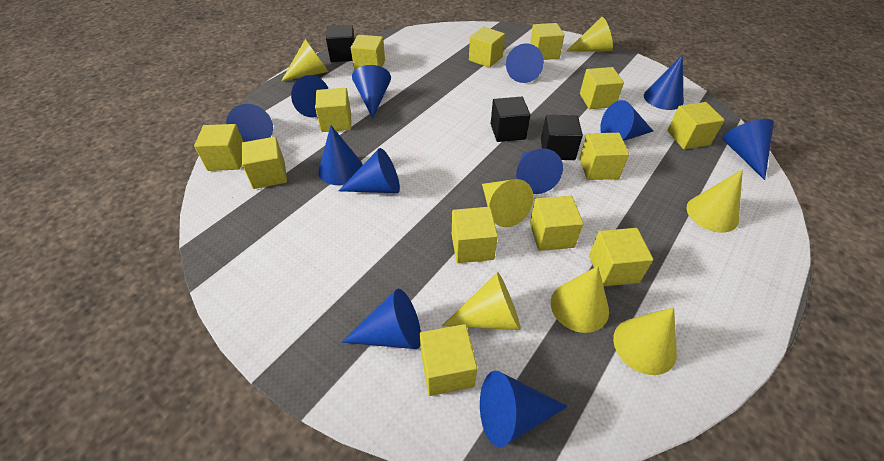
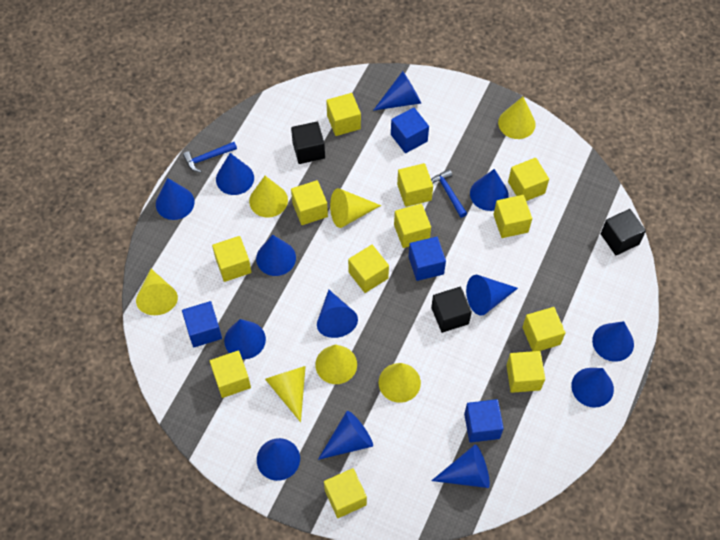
blue cone: 12 -> 13
blue cube: 0 -> 4
blue hammer: 0 -> 2
yellow cube: 13 -> 12

